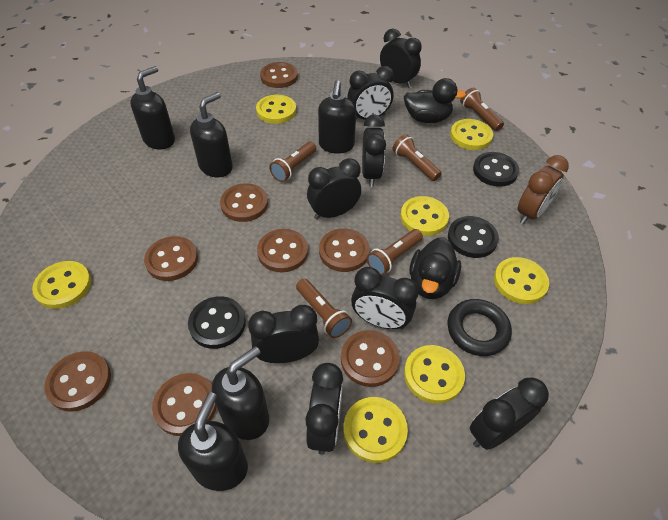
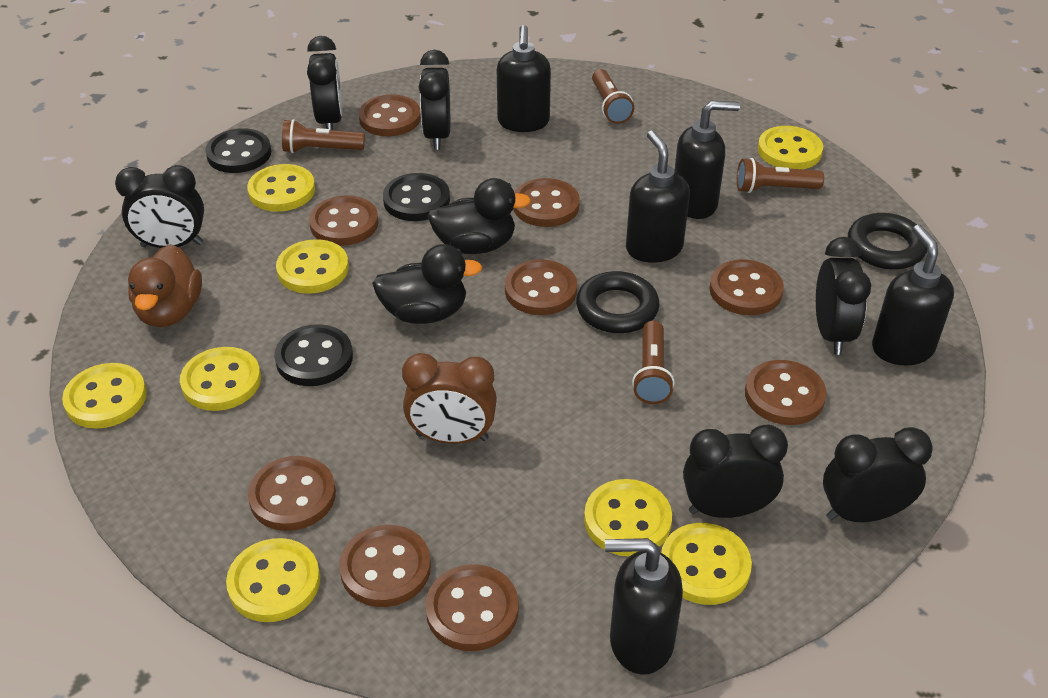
black clock: 8 -> 6
black ring: 1 -> 2
brown button: 8 -> 9
brown duck: 0 -> 1
brown flashlight: 5 -> 4
yellow button: 7 -> 8

